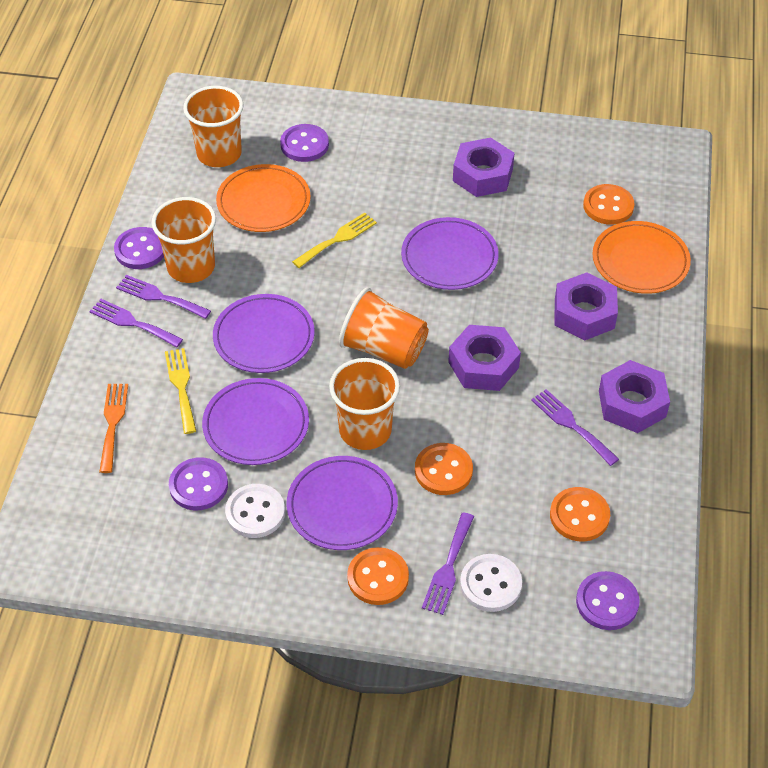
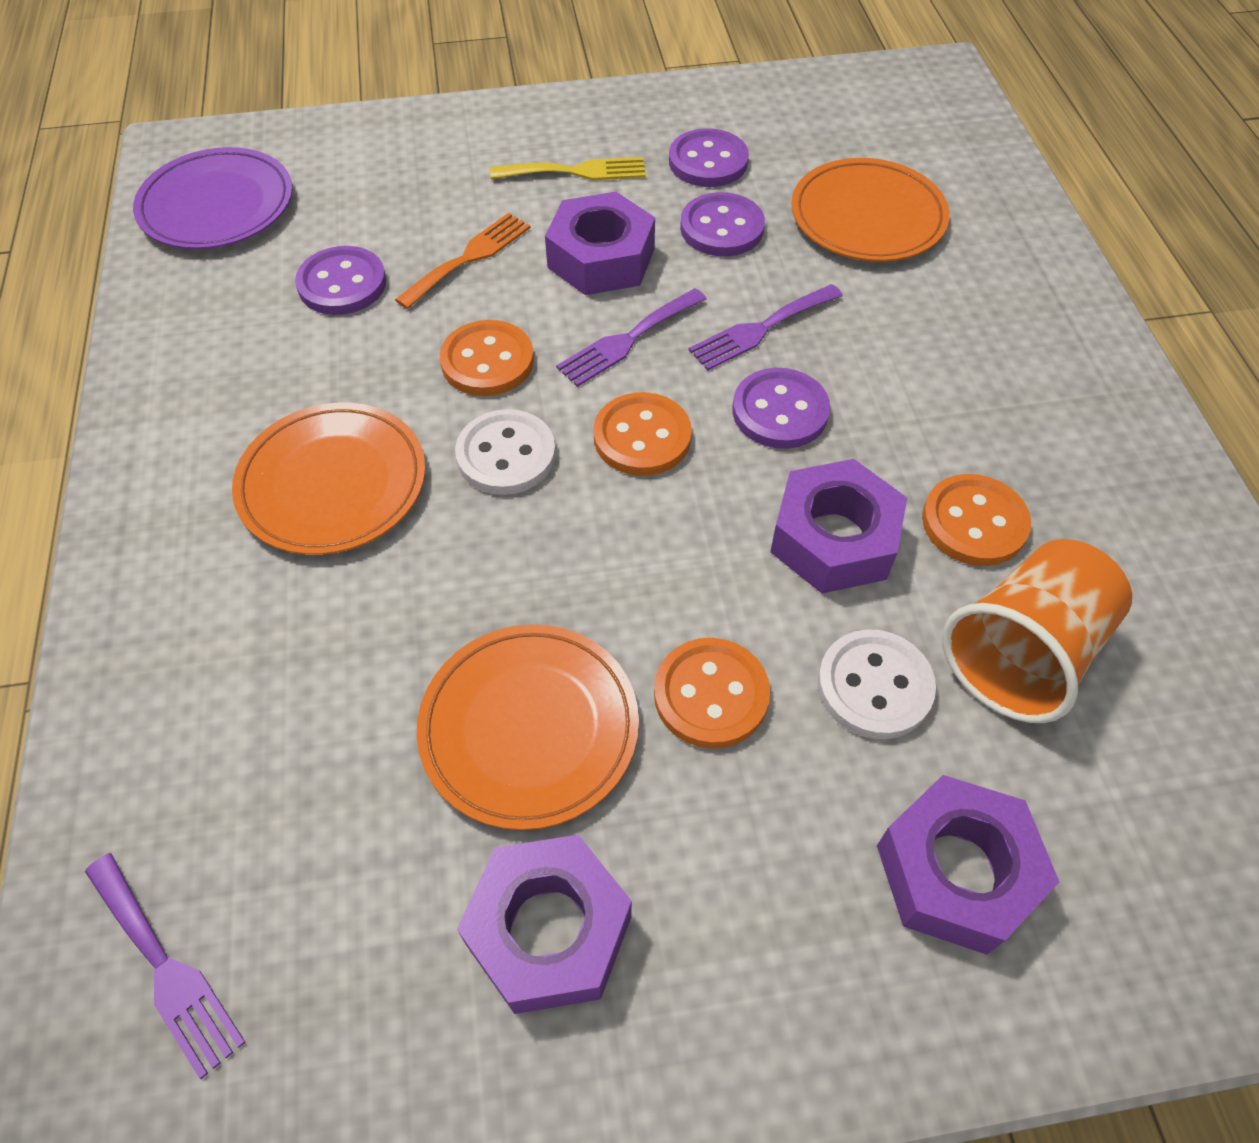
orange cup: 4 -> 1
orange plate: 2 -> 3
purple fork: 4 -> 3
purple plate: 4 -> 1
yellow fork: 2 -> 1

